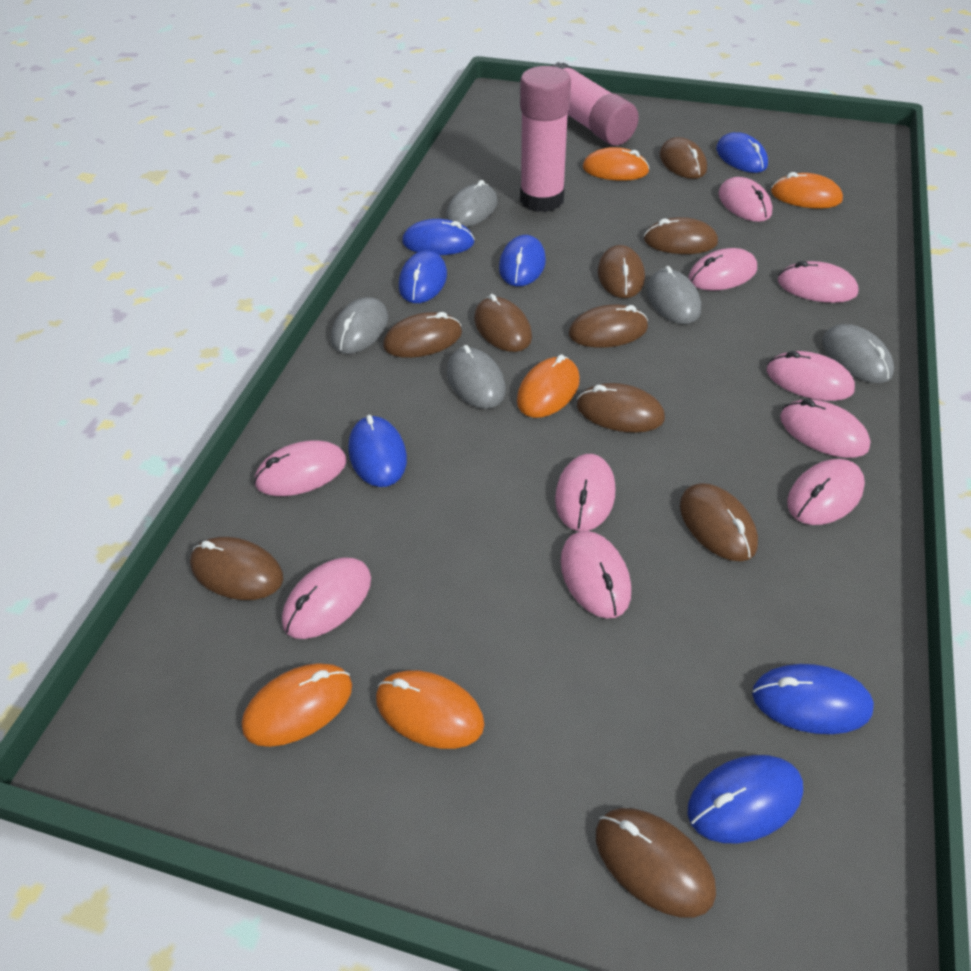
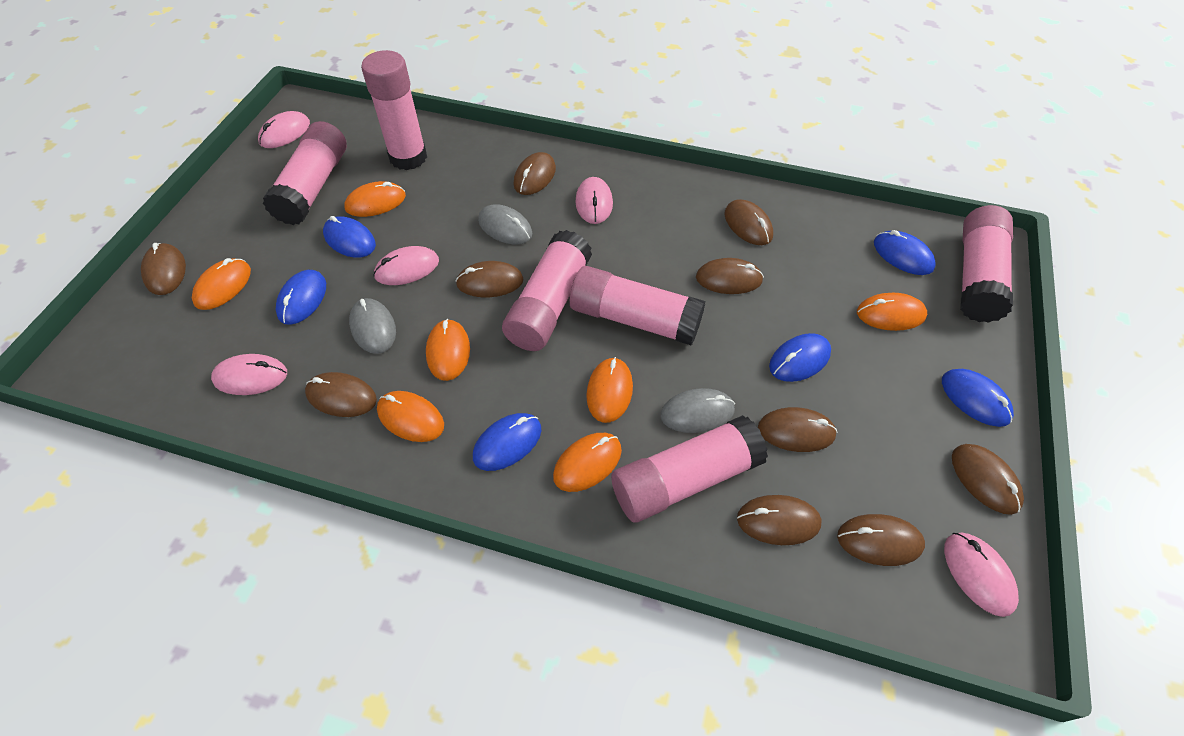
blue mouse: 7 -> 6
grey mouse: 5 -> 3
orange mouse: 5 -> 7
pink glue stick: 2 -> 6
pink mouse: 10 -> 5

